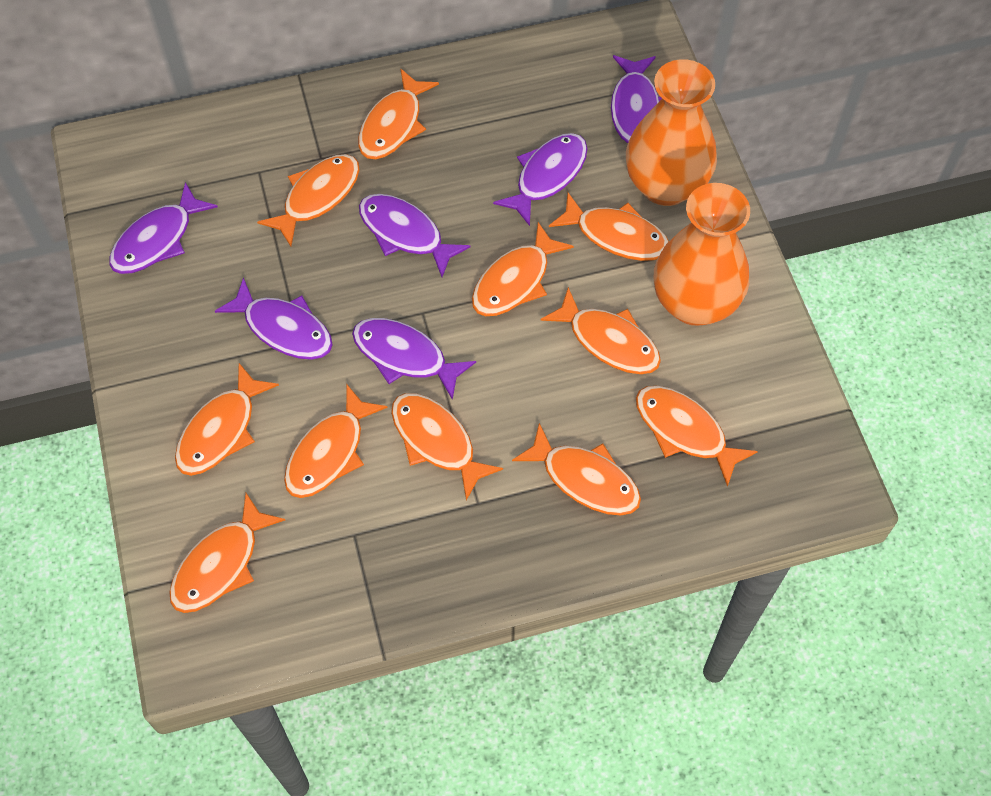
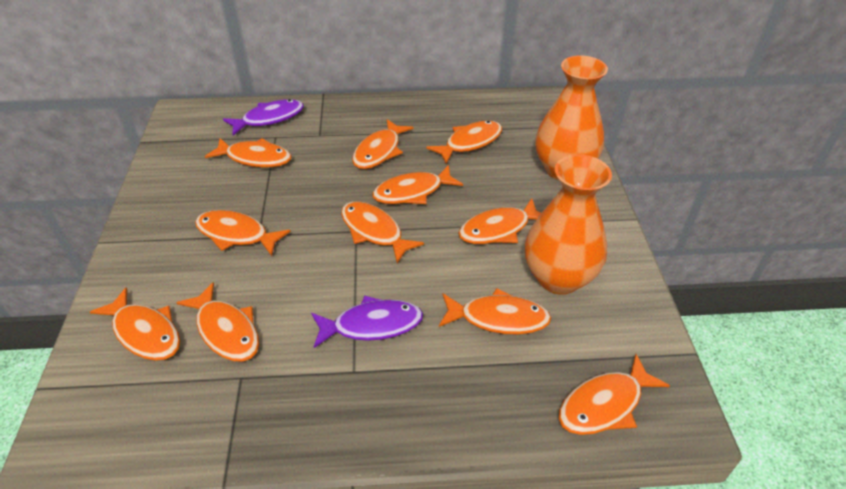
purple fish: 6 -> 2

